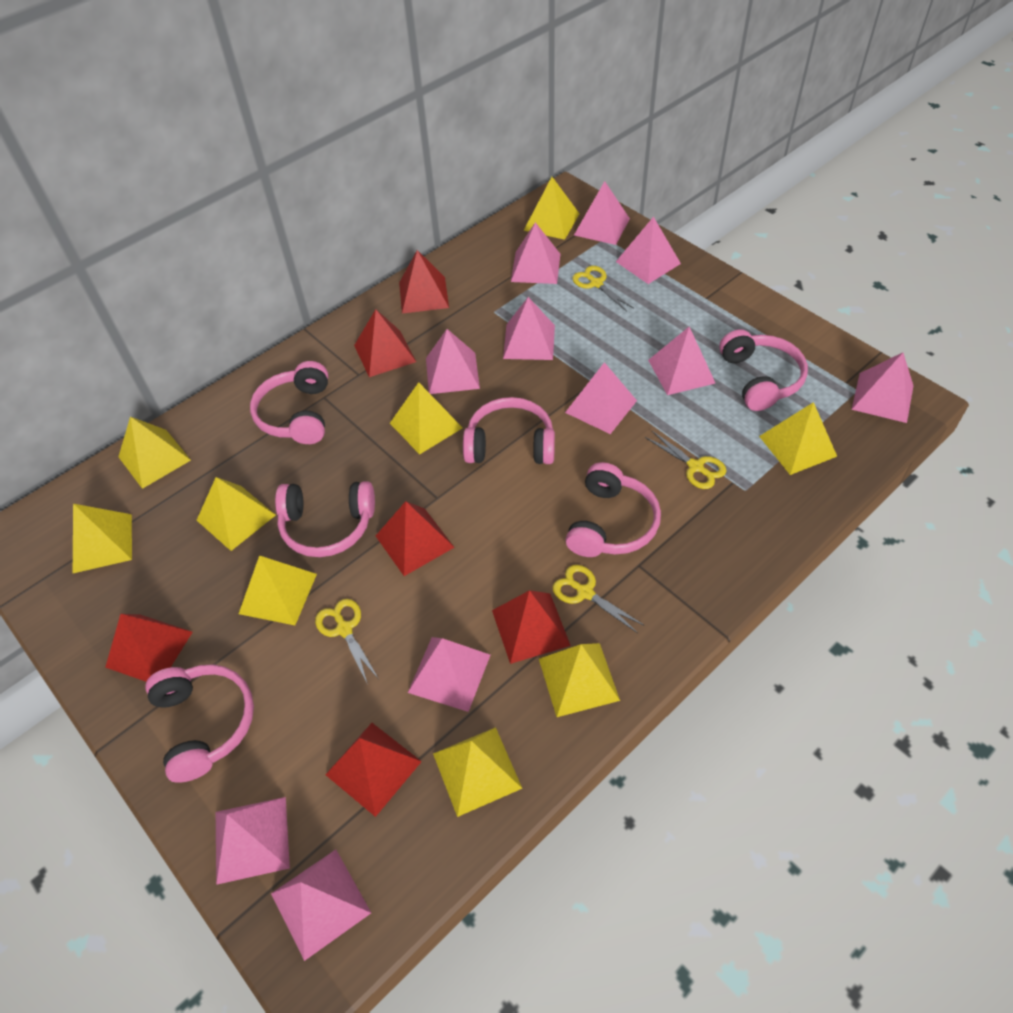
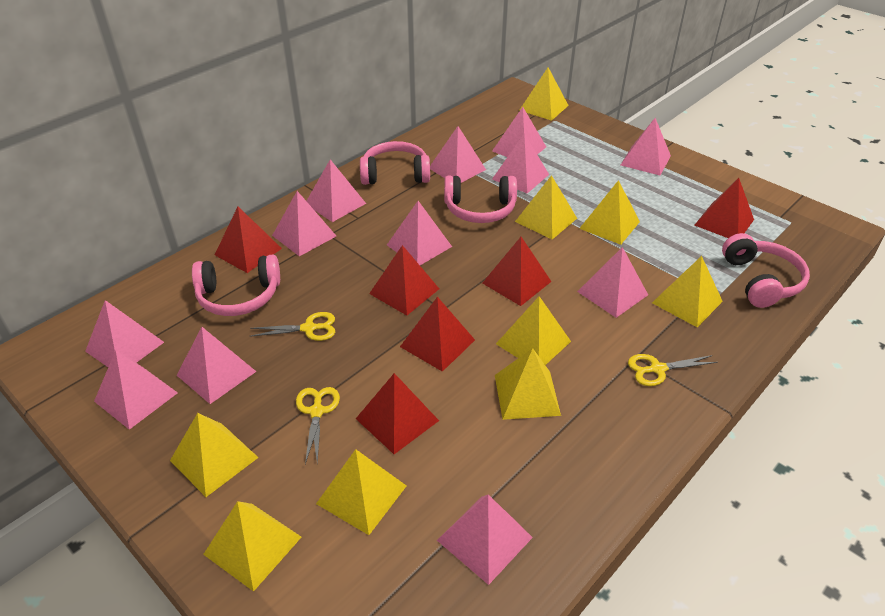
pink headphones: 6 -> 4
pink pyramid: 11 -> 12
yellow scissors: 4 -> 3

